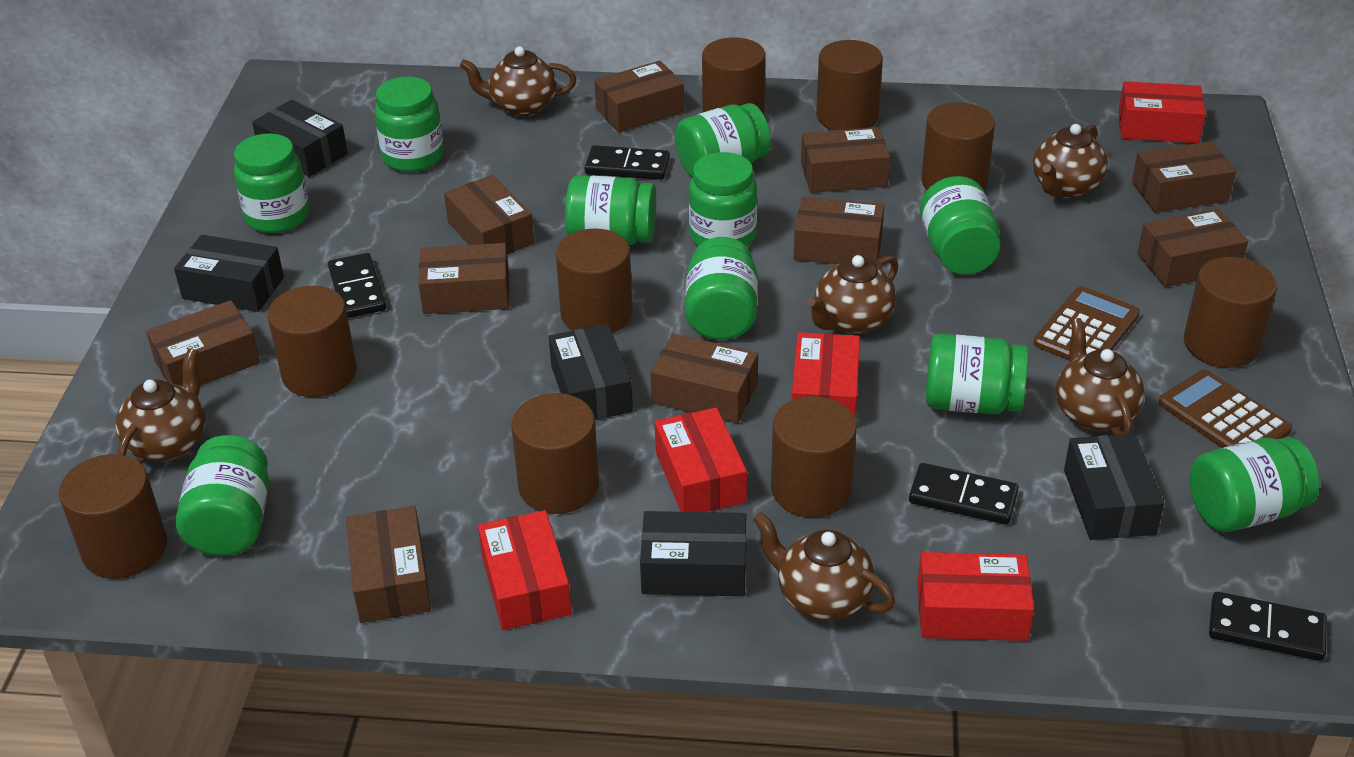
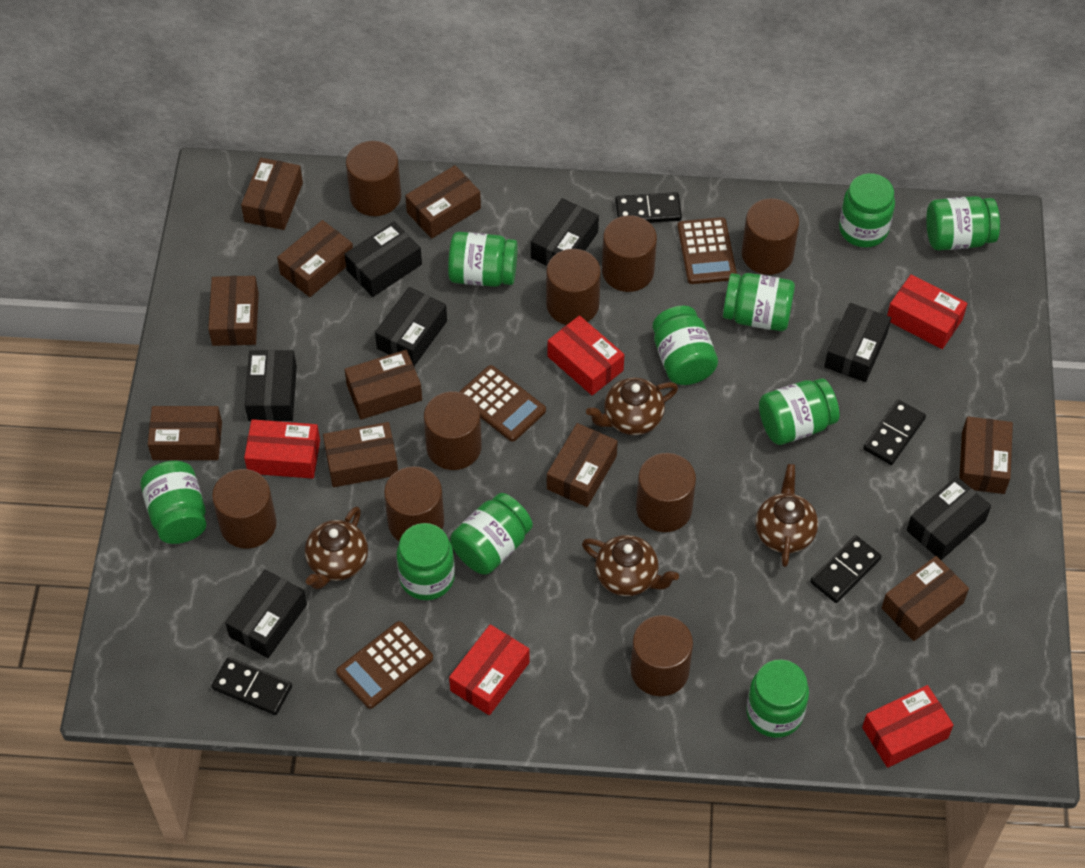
black box: 5 -> 7
brown calculator: 2 -> 3
brown teapot: 6 -> 4

